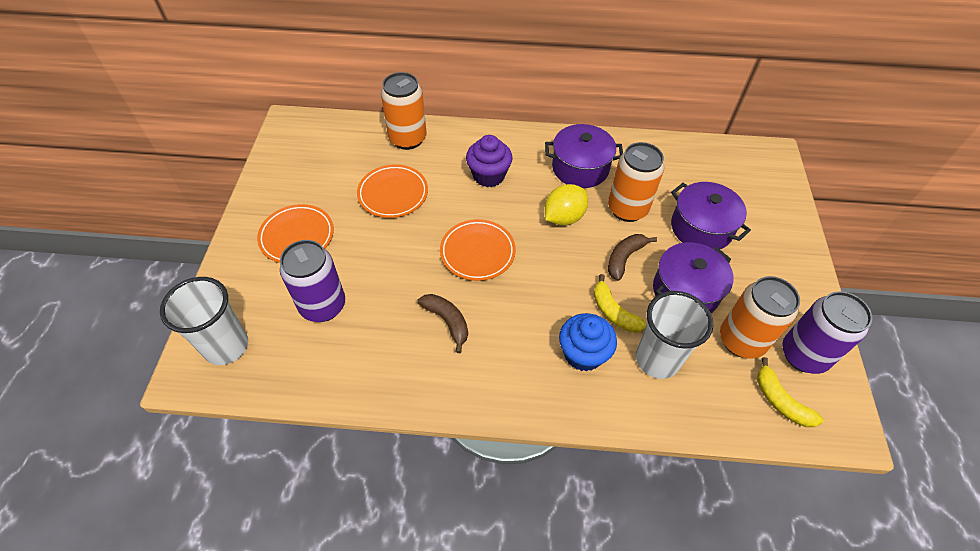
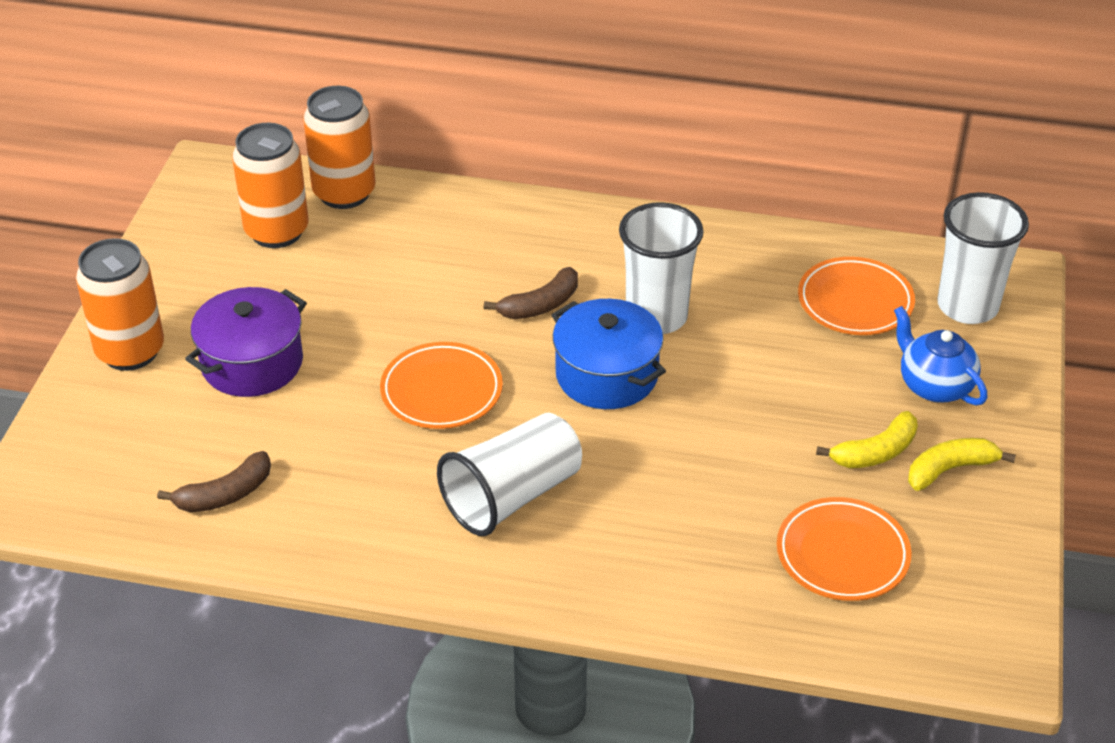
blue cupcake: 1 -> 0
blue pot: 0 -> 1
blue teapot: 0 -> 1
purple can: 2 -> 0
purple cupcake: 1 -> 0
purple pot: 3 -> 1
white cup: 2 -> 3
yellow lemon: 1 -> 0

